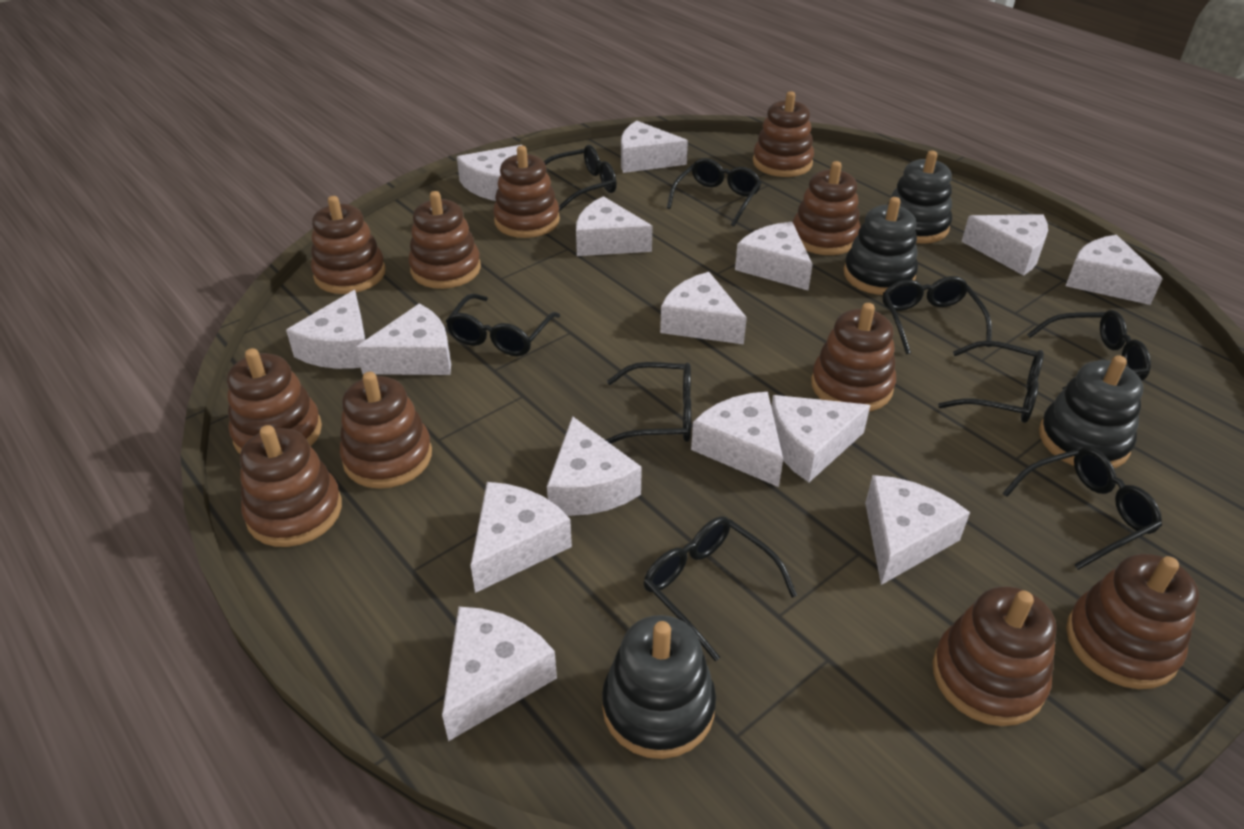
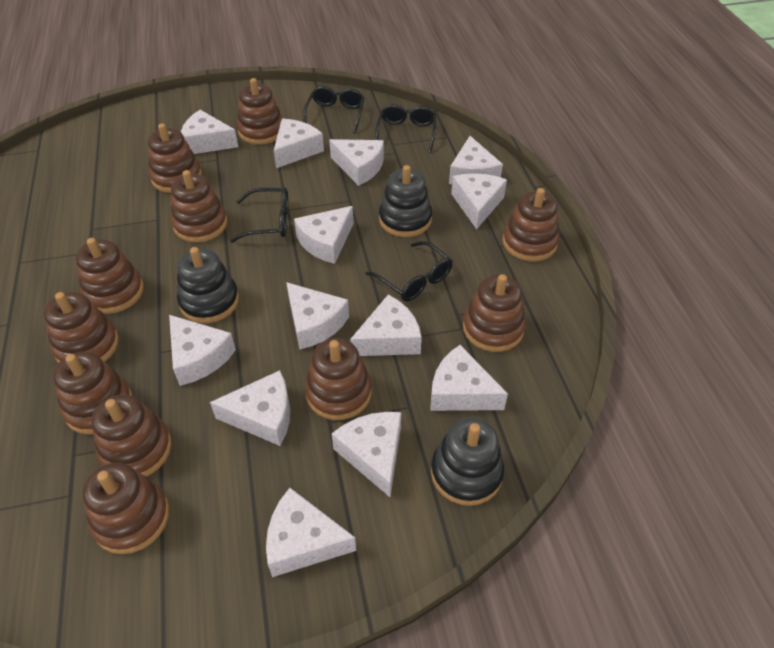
black glasses: 9 -> 4
black stacking toy: 4 -> 3
white cheese: 15 -> 13

